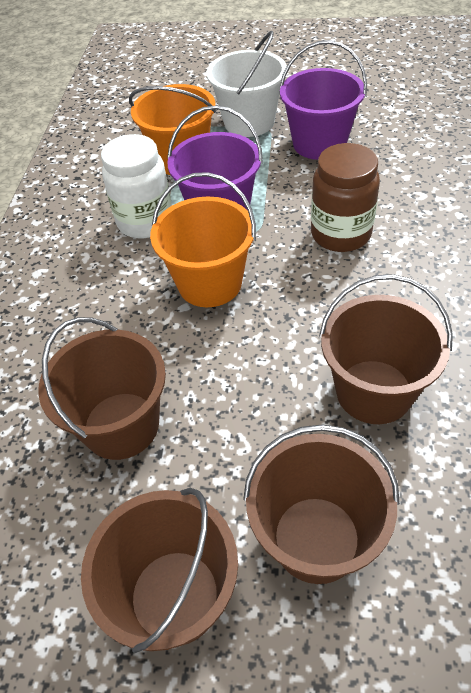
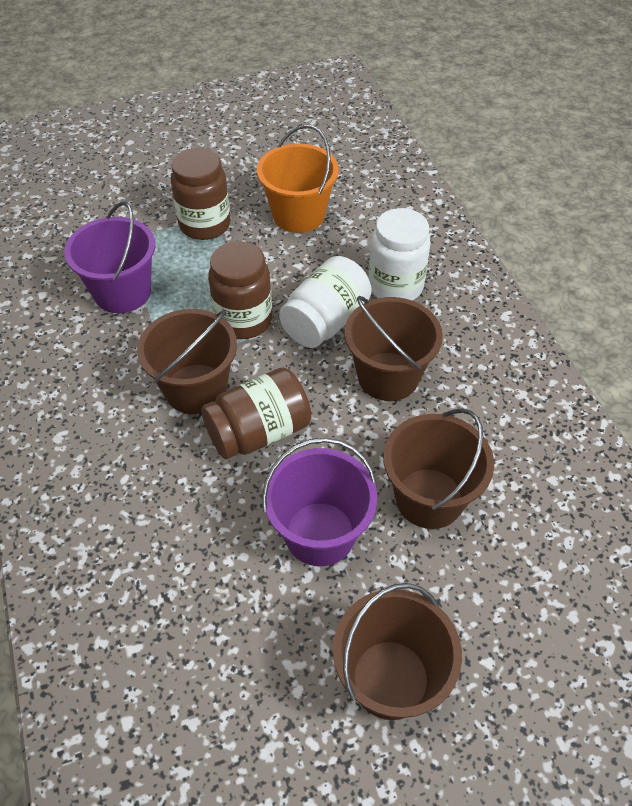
brown jar: 1 -> 3
orange bucket: 2 -> 1
white bucket: 1 -> 0
white jar: 1 -> 2

